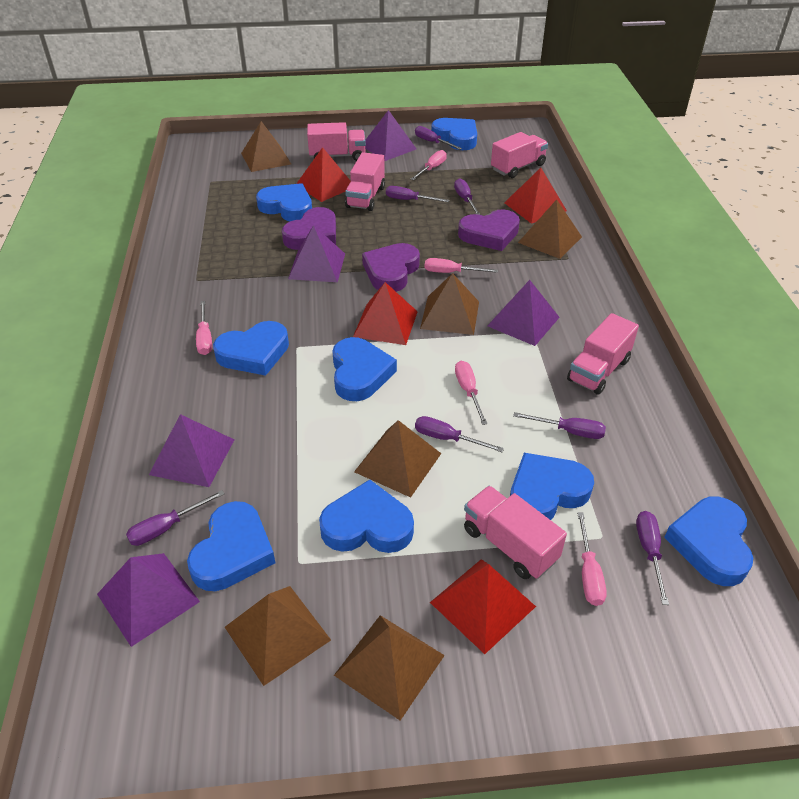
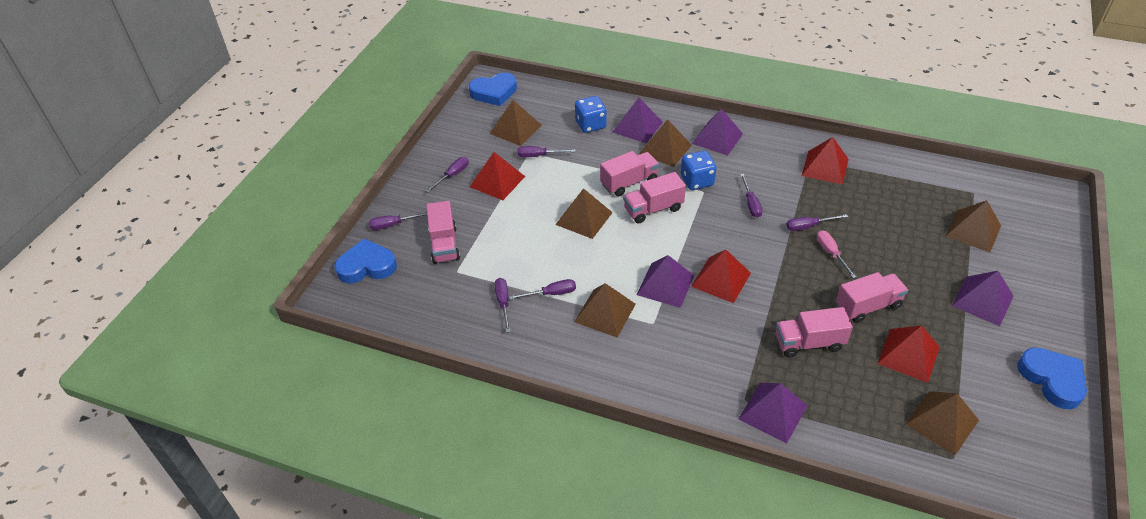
blue dice: 0 -> 2
blue heart: 8 -> 3
pink screwdriver: 5 -> 1
purple heart: 3 -> 0

